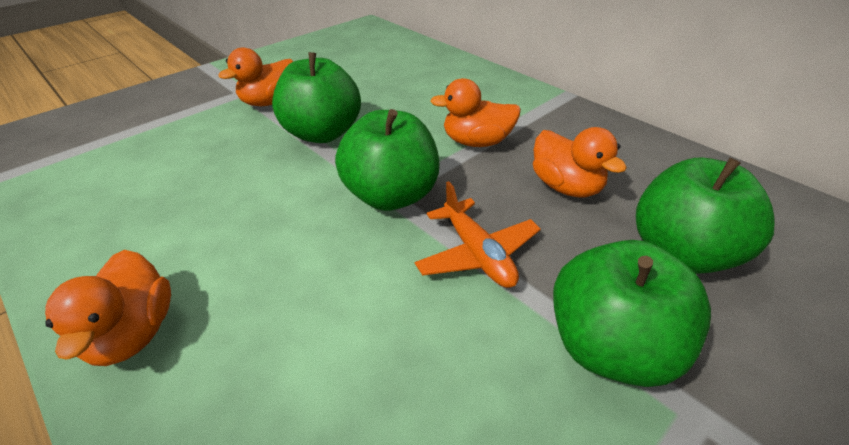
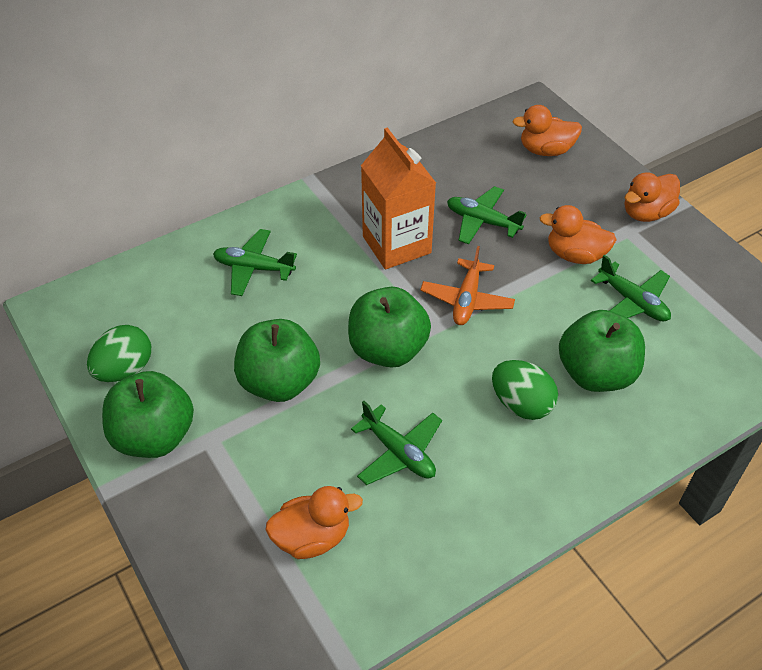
green egg: 0 -> 2
green plane: 0 -> 4
orange carton: 0 -> 1

